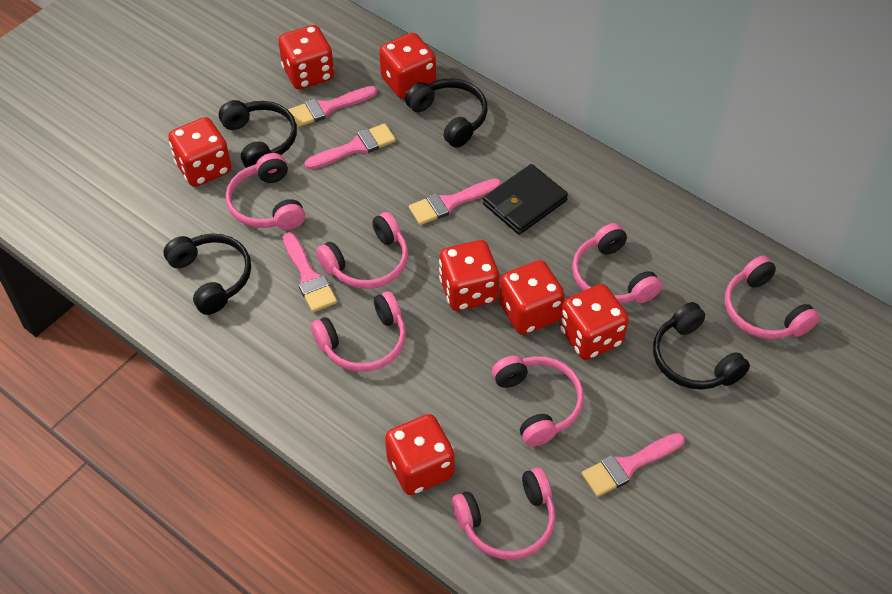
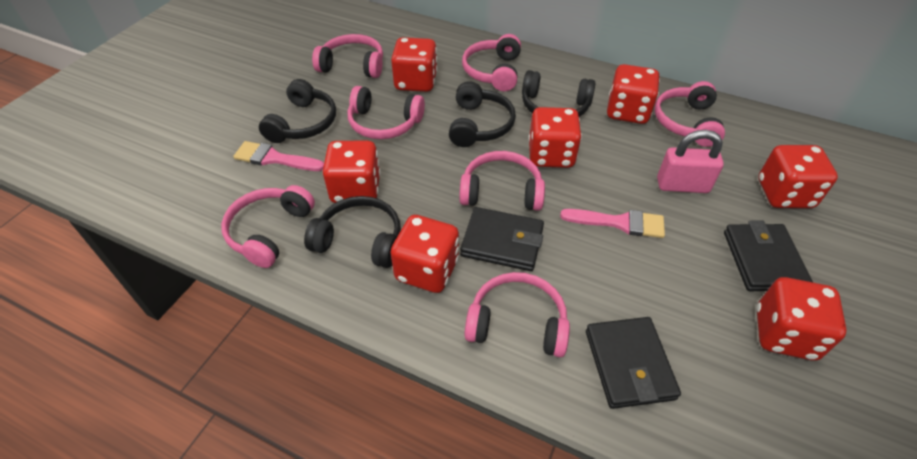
black wallet: 1 -> 3
pink brush: 5 -> 2
pink padlock: 0 -> 1

